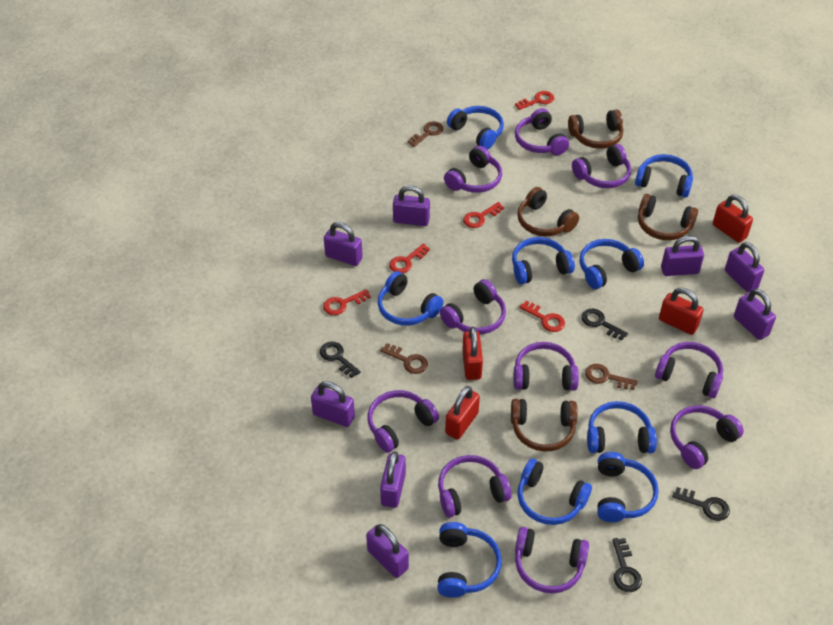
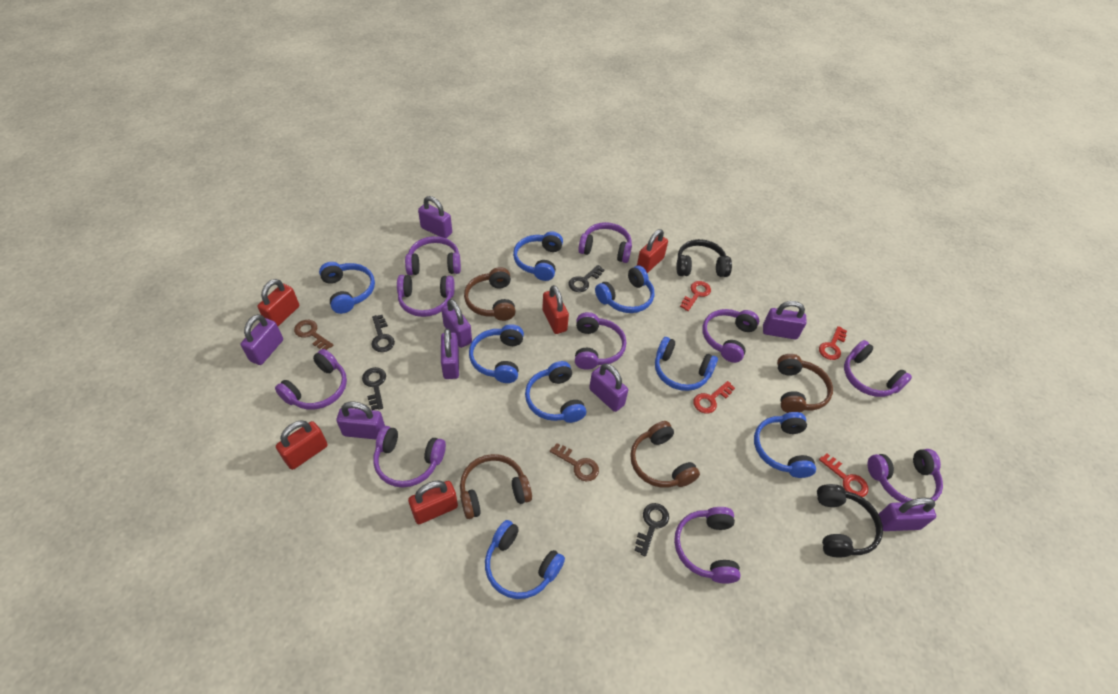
black headphones: 0 -> 2
blue headphones: 9 -> 8
brown key: 3 -> 2
red key: 5 -> 4
red padlock: 4 -> 5

